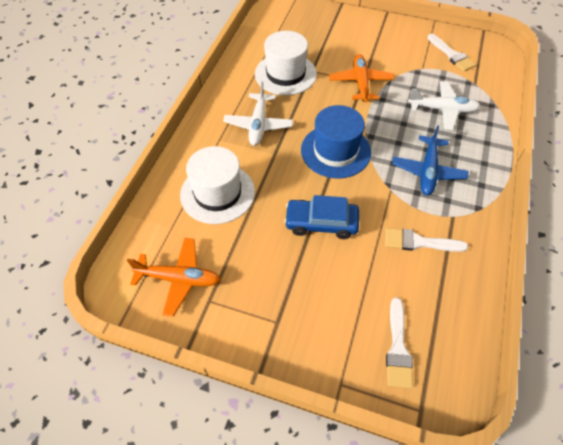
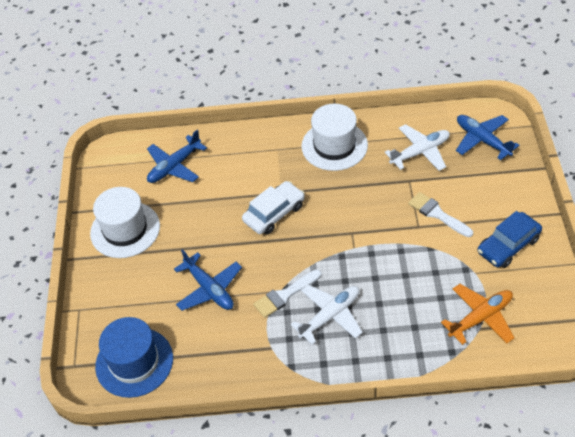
blue plane: 1 -> 3
orange plane: 2 -> 1
white brush: 3 -> 2
white car: 0 -> 1

